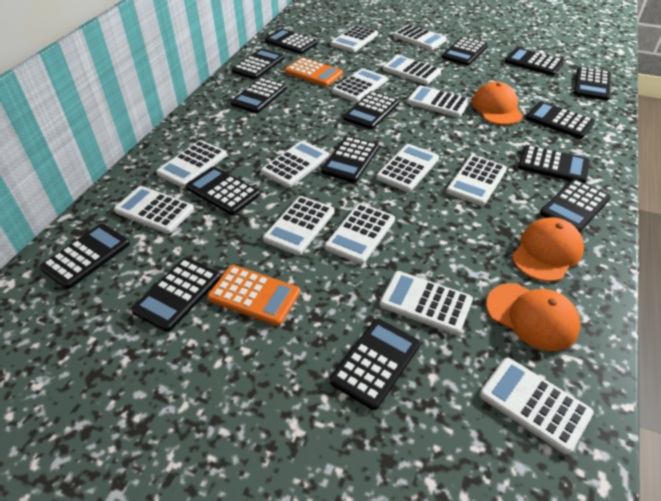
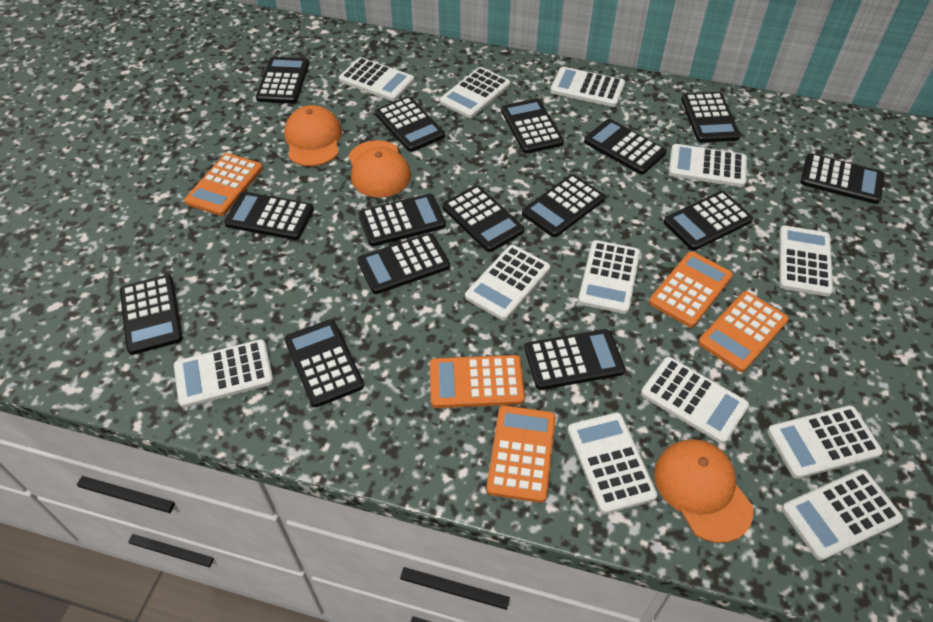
orange calculator: 2 -> 5
white calculator: 14 -> 12

